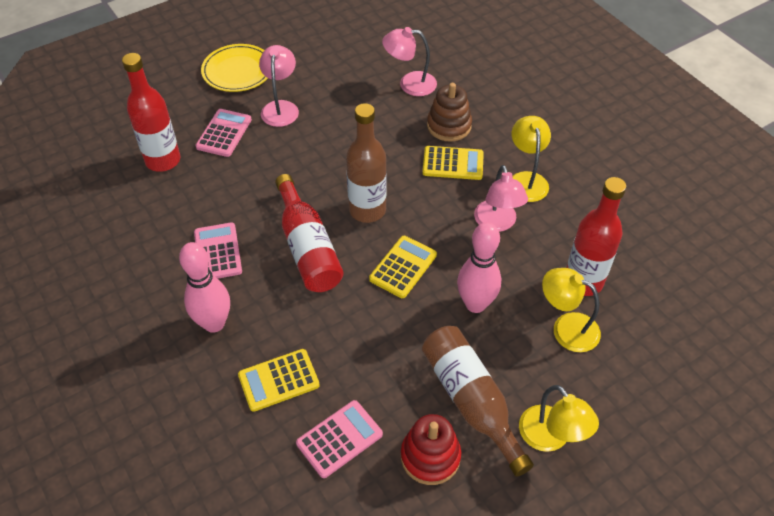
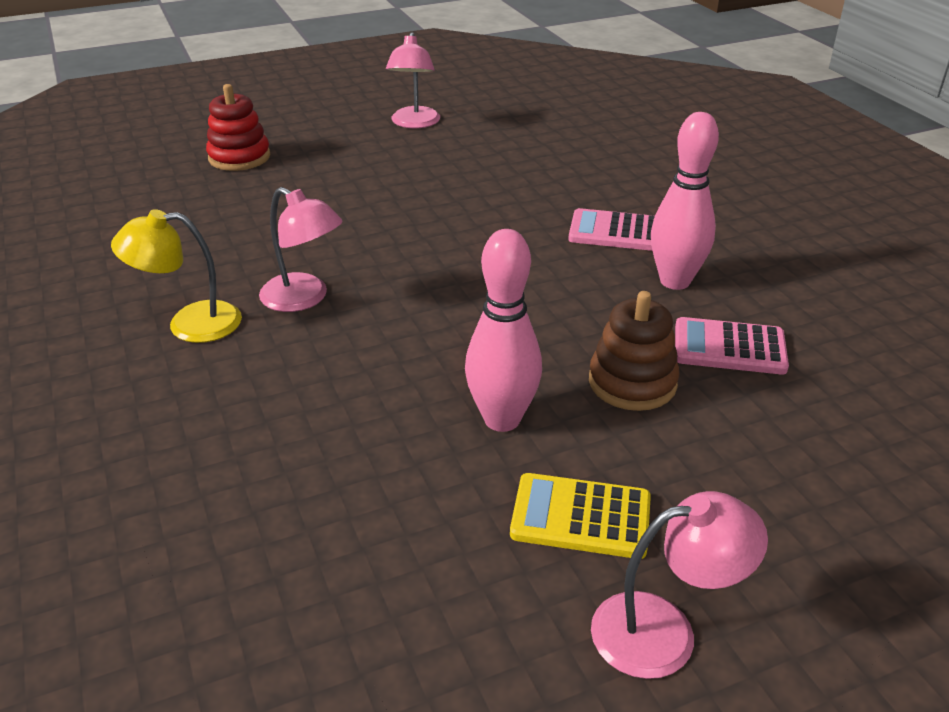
brown bottle: 2 -> 0
pink calculator: 3 -> 2
red bottle: 3 -> 0
yellow calculator: 3 -> 1
yellow lamp: 3 -> 1
yellow plate: 1 -> 0

